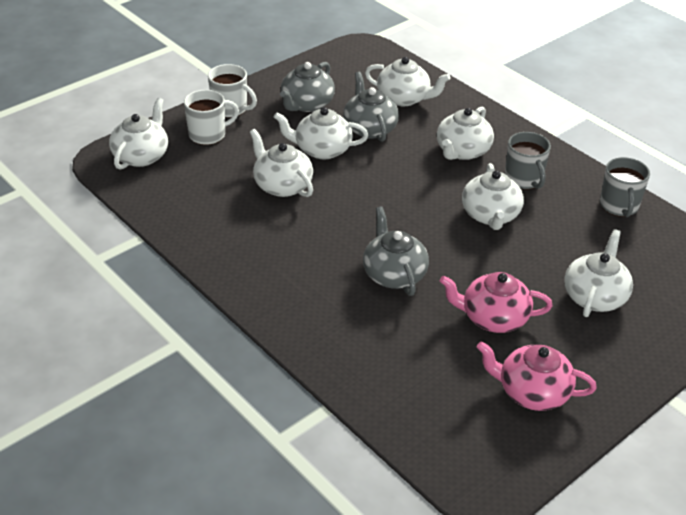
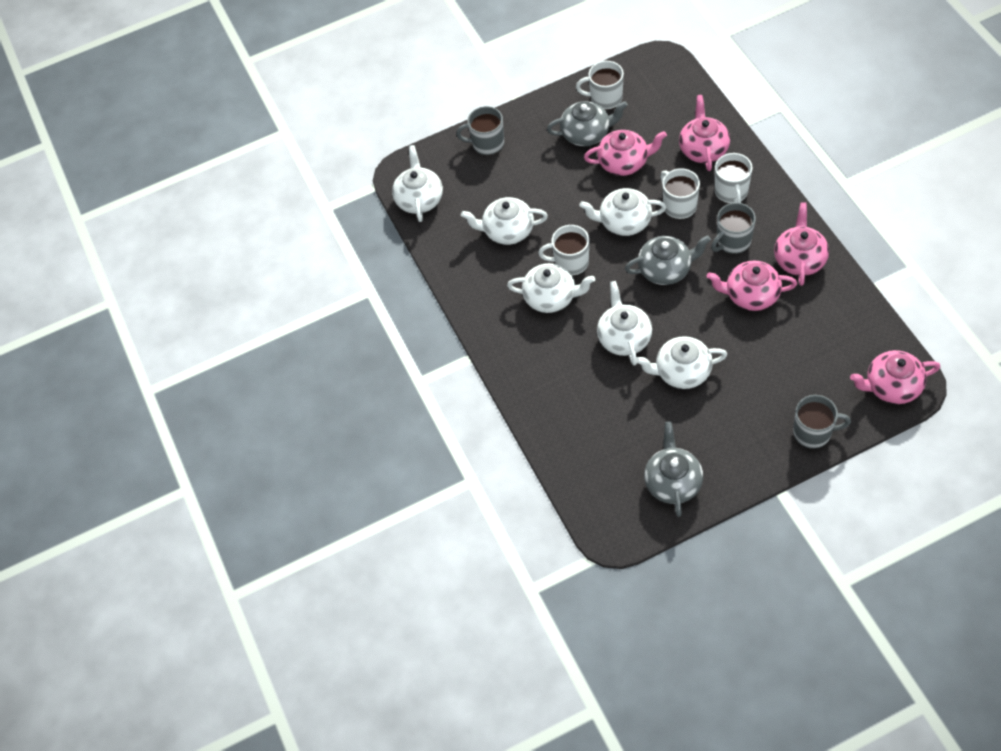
grey mug: 2 -> 3
pink teapot: 2 -> 5
white mug: 2 -> 4
white teapot: 7 -> 6

